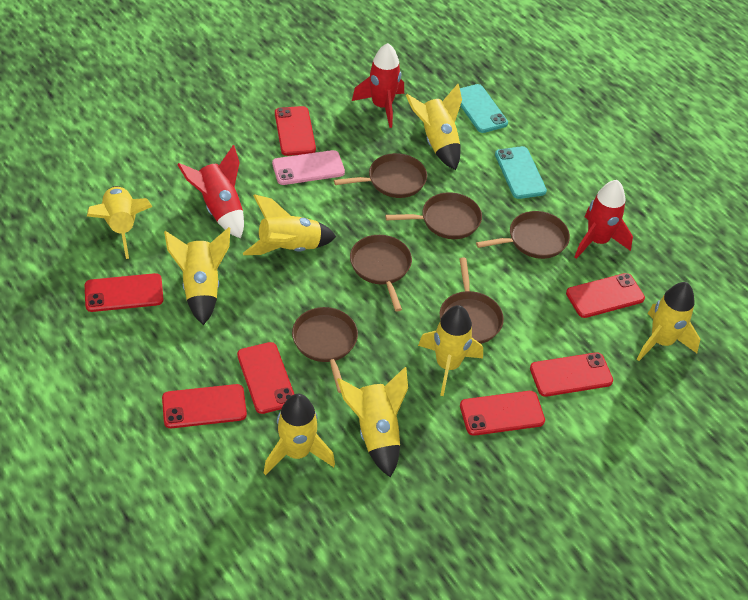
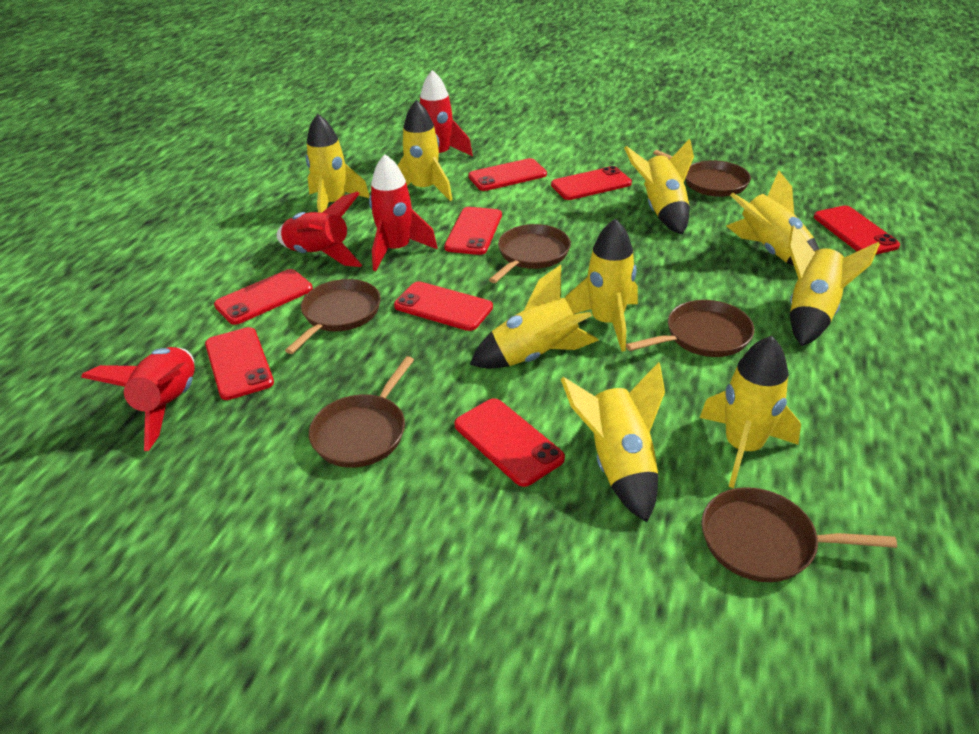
pink phone: 1 -> 0
red phone: 7 -> 8
red rocket: 3 -> 4
turquoise phone: 2 -> 0
yellow rocket: 8 -> 9

